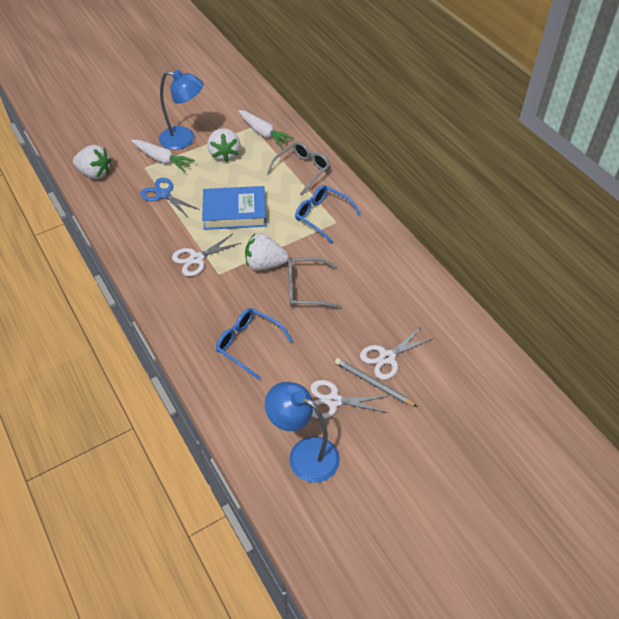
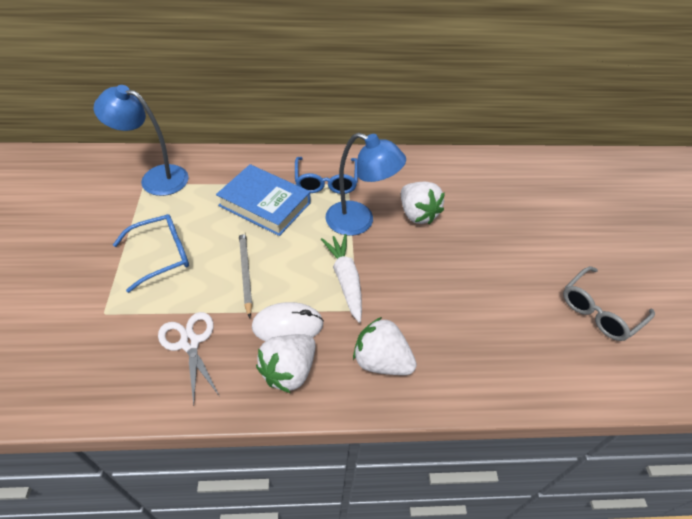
blue scissors: 1 -> 0
grey glasses: 2 -> 1
white carrot: 2 -> 1
white mouse: 0 -> 1
white scissors: 3 -> 1

